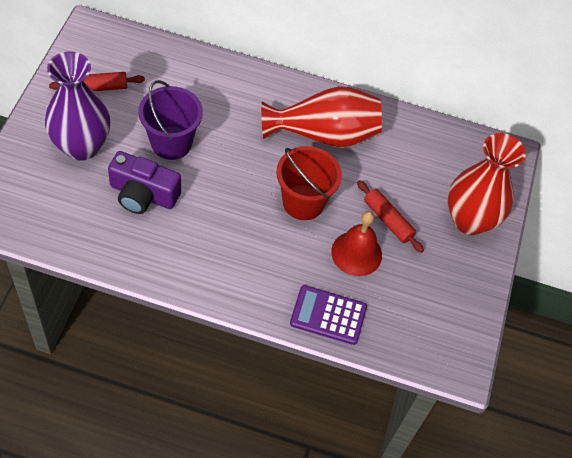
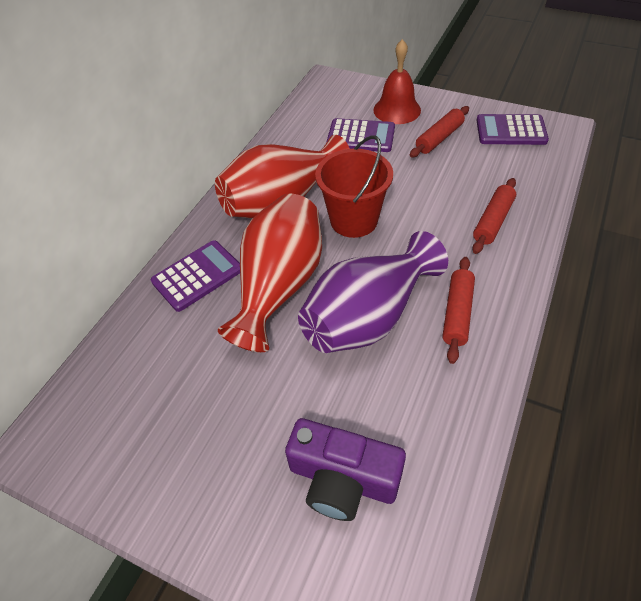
purple bucket: 1 -> 0
purple calculator: 1 -> 3
red rolling pin: 2 -> 3

